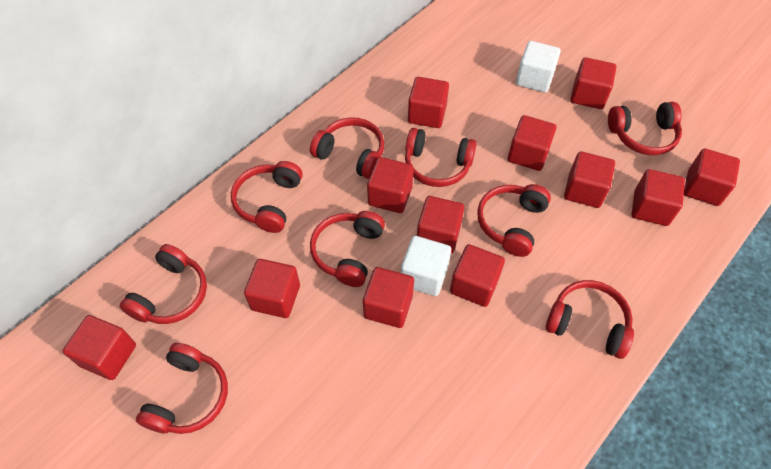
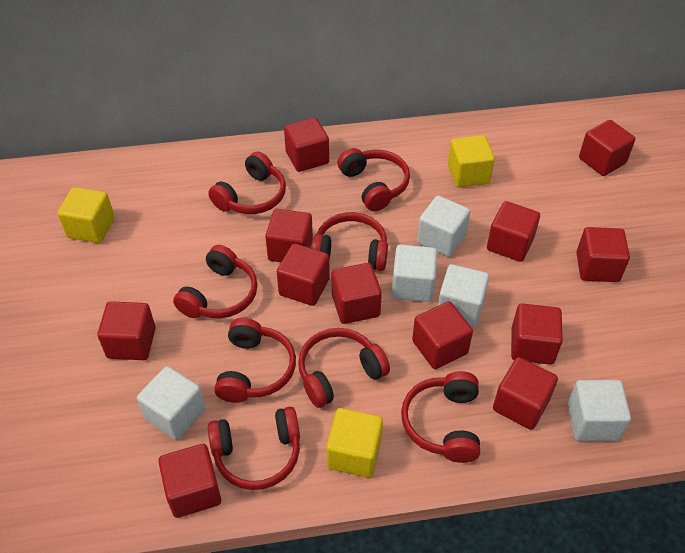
red headphones: 9 -> 8
white cube: 2 -> 5
yellow cube: 0 -> 3

